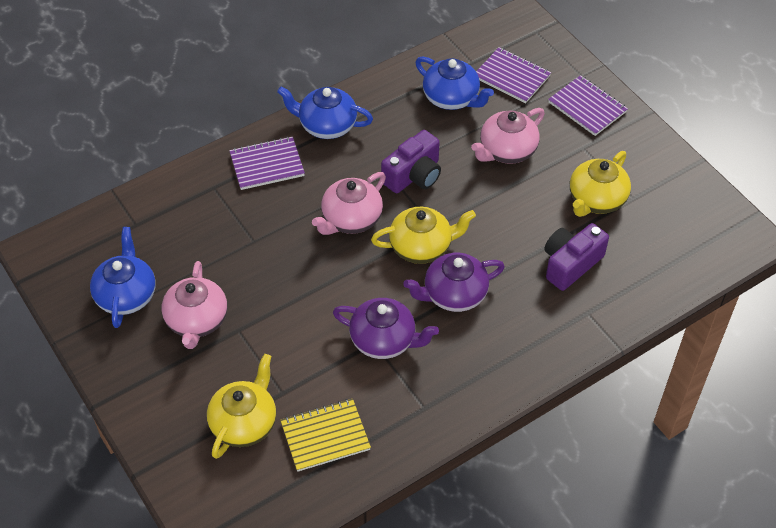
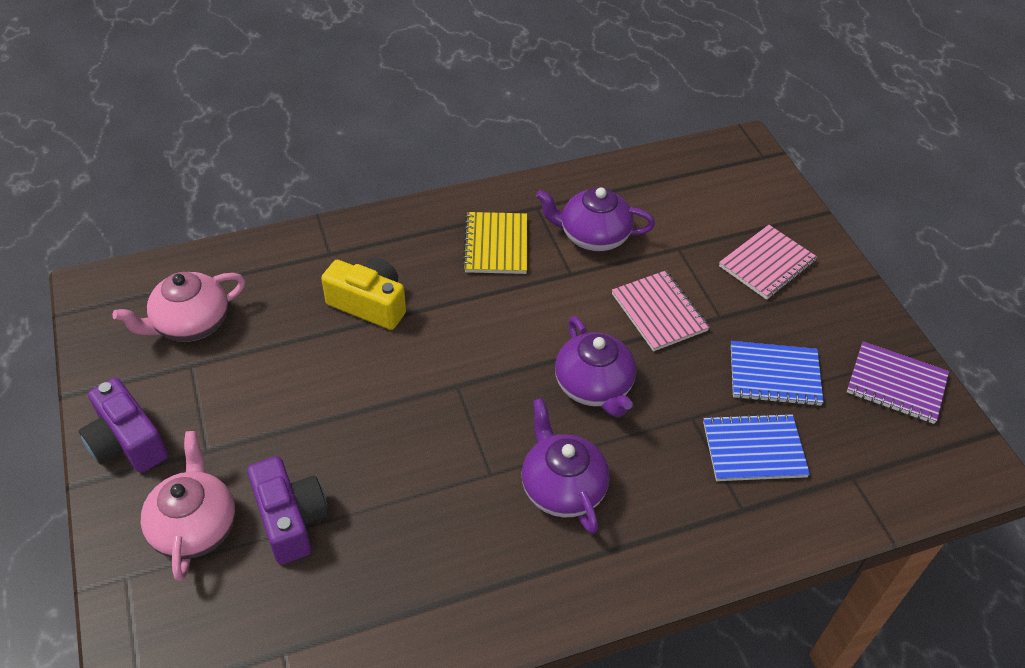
blue notebook: 0 -> 2
blue teapot: 3 -> 0
pink notebook: 0 -> 2
pink teapot: 3 -> 2
purple notebook: 3 -> 1
purple teapot: 2 -> 3
yellow camera: 0 -> 1
yellow teapot: 3 -> 0

